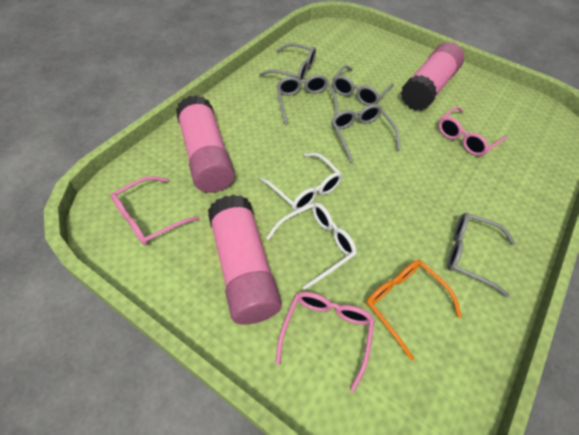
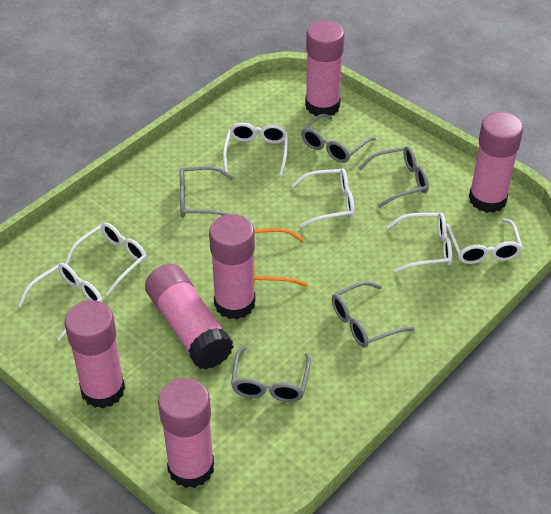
pink glasses: 3 -> 0
pink glue stick: 3 -> 6
white glasses: 2 -> 6

